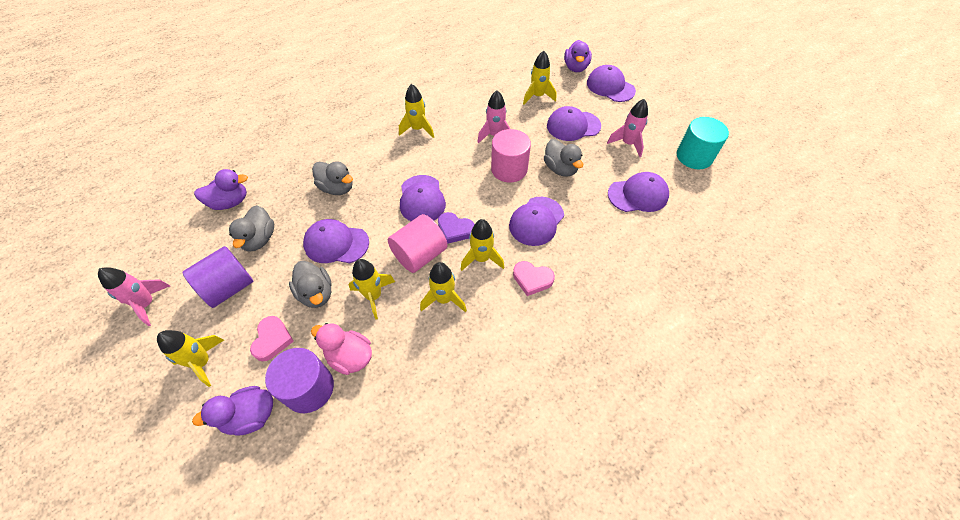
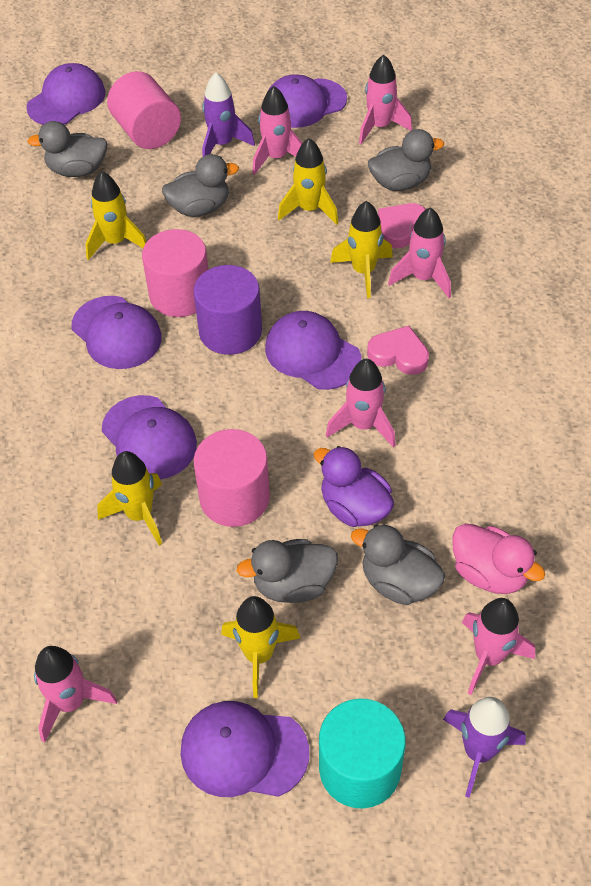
grey duck: 4 -> 5
pink cylinder: 2 -> 3
pink rocket: 3 -> 6
purple cylinder: 2 -> 1
purple duck: 3 -> 1
purple heart: 1 -> 0
purple rocket: 0 -> 2
yellow rocket: 6 -> 5

